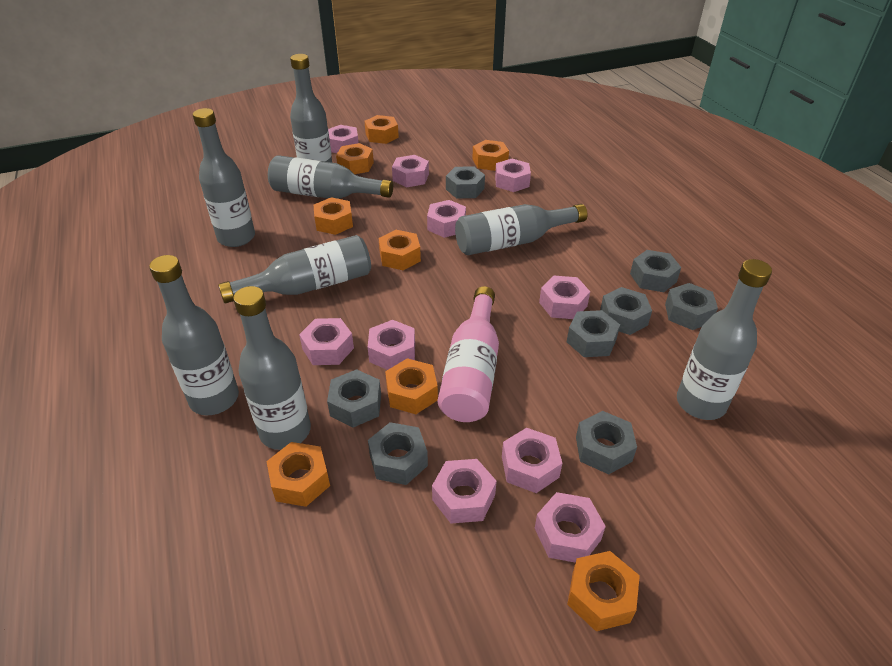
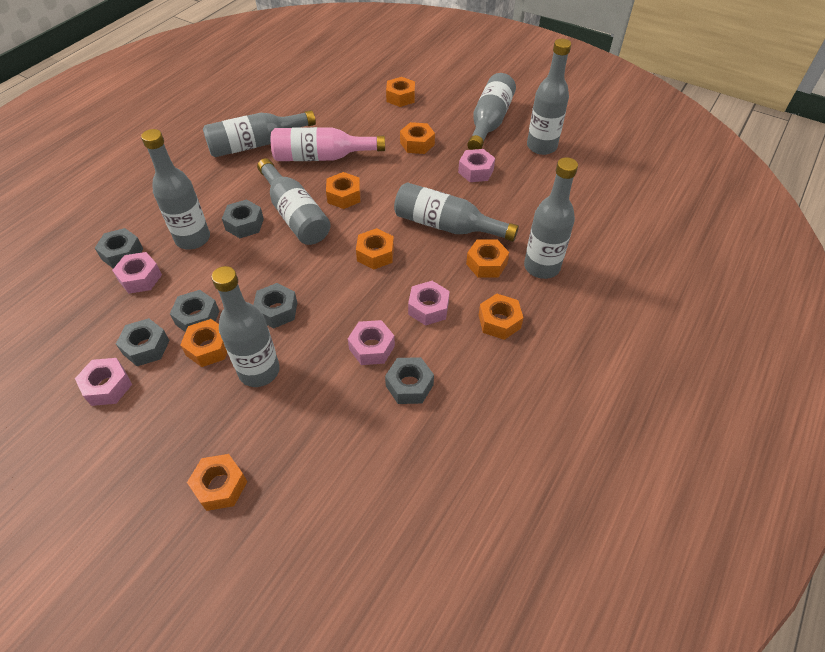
grey nut: 8 -> 6
pink nut: 10 -> 5

